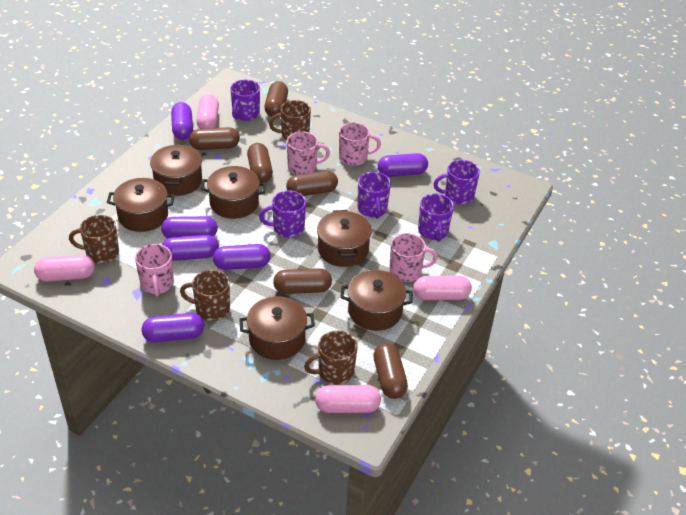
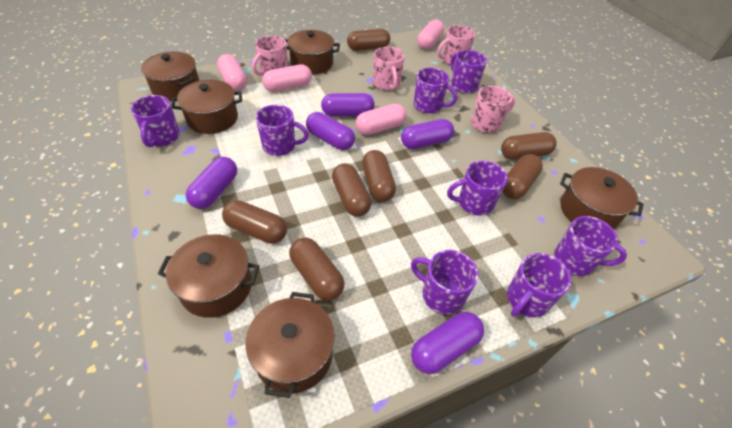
brown capsule: 6 -> 7
brown mug: 4 -> 0
purple capsule: 6 -> 5
purple mug: 5 -> 8

